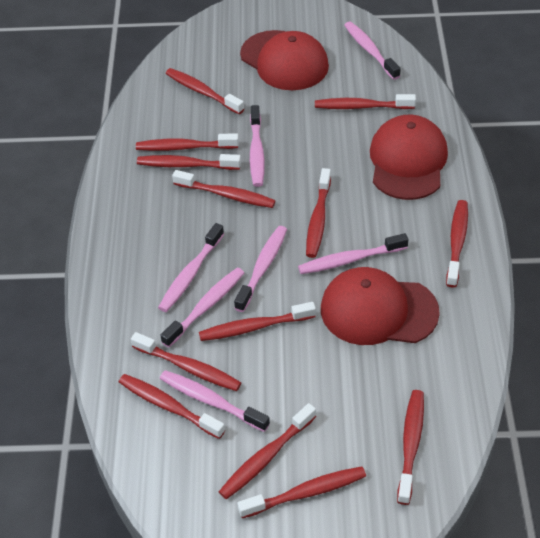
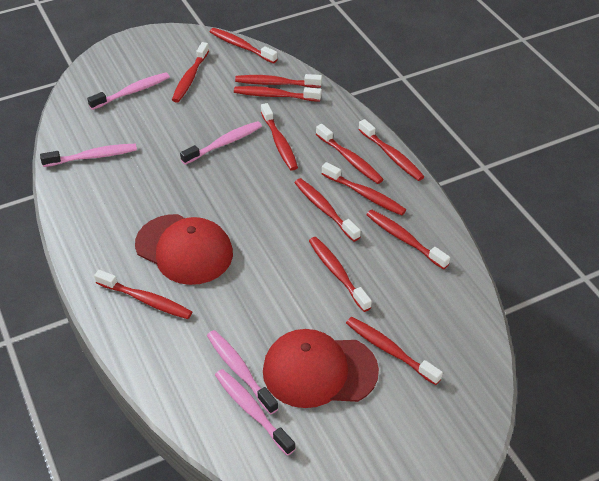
pink toothbrush: 7 -> 5
red cap: 3 -> 2

